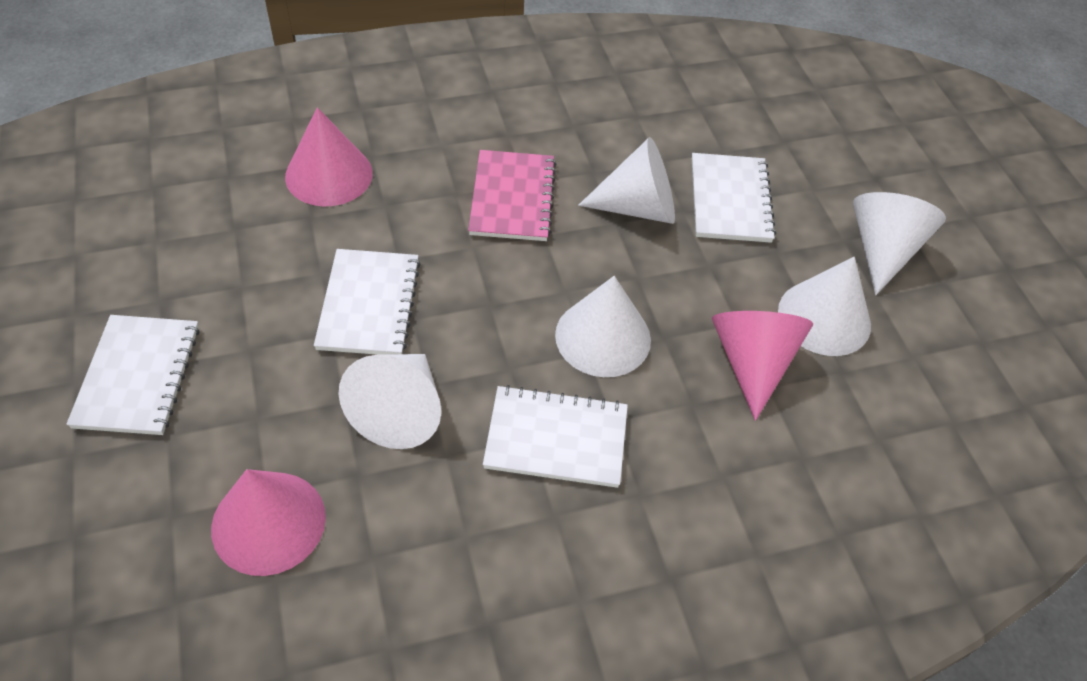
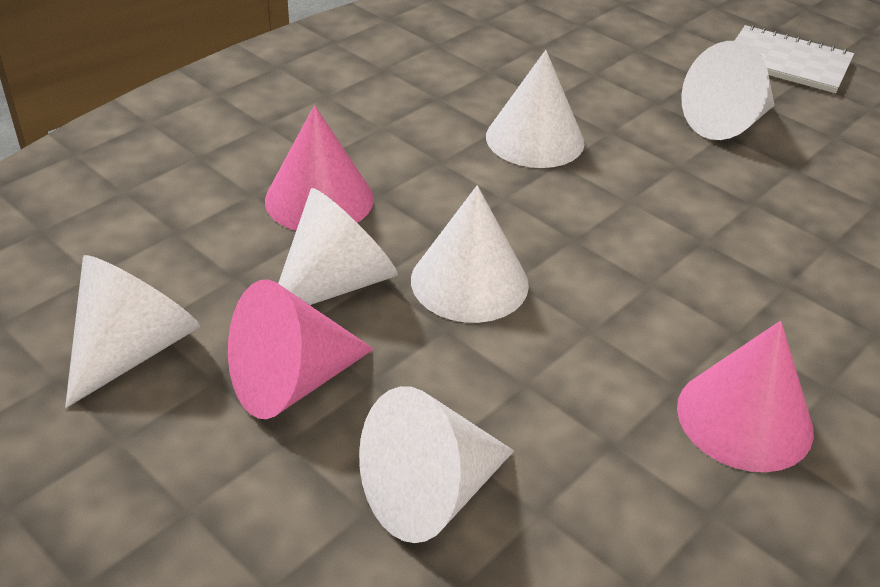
pink notebook: 1 -> 0
white cone: 5 -> 6
white notebook: 4 -> 1

